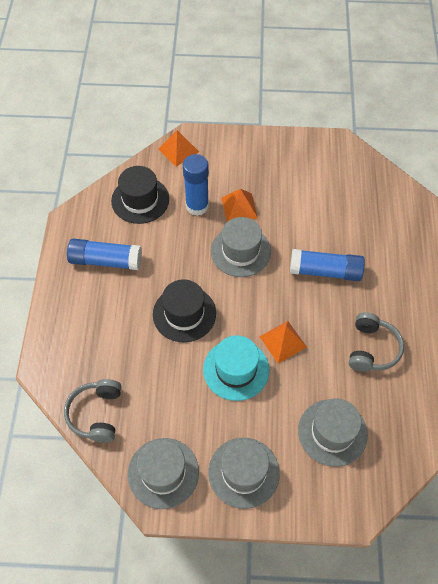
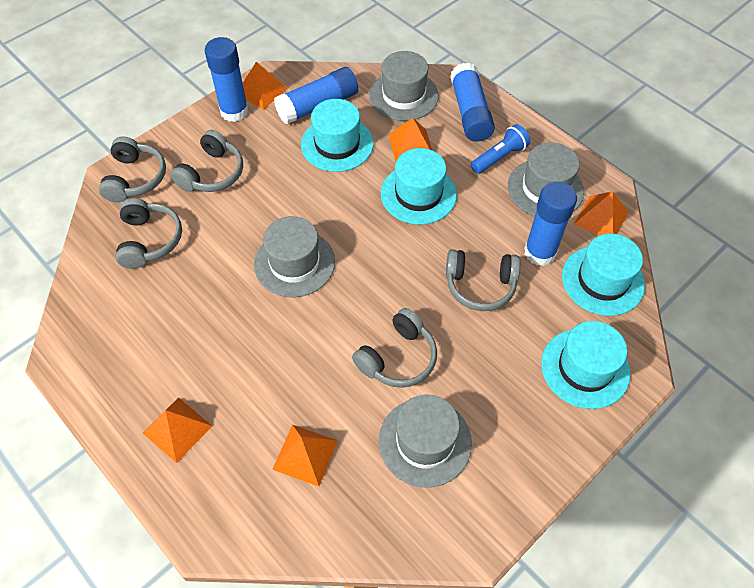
black hat: 2 -> 0
blue flashlight: 0 -> 1
blue glue stick: 3 -> 4
grey headphones: 2 -> 5
orange pyramid: 3 -> 5
turquoise hat: 1 -> 4

